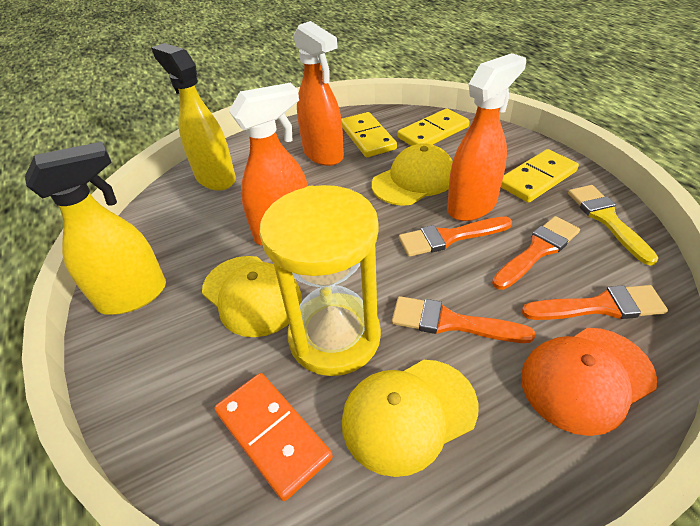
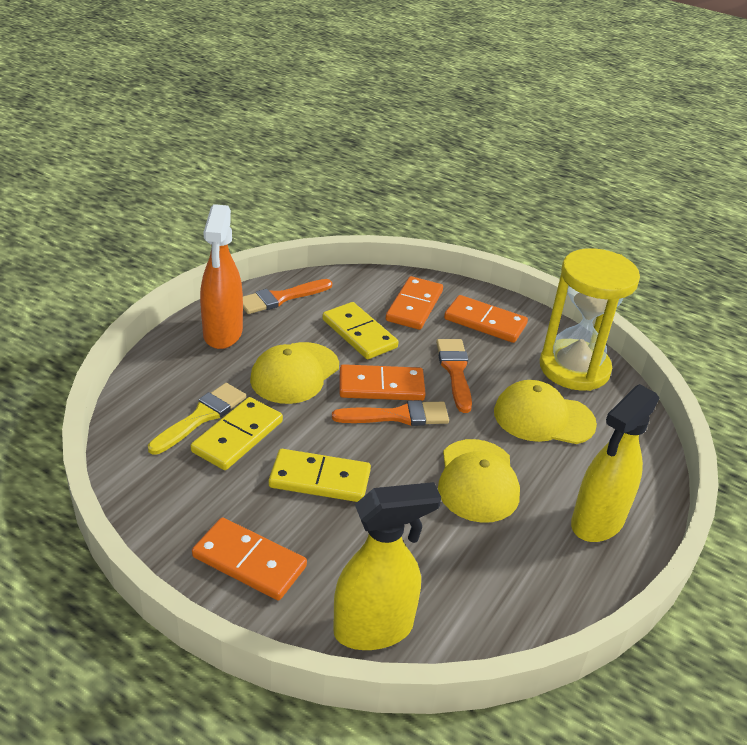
orange brush: 4 -> 3
orange cap: 1 -> 0
orange domino: 1 -> 4
orange spray bottle: 3 -> 1

